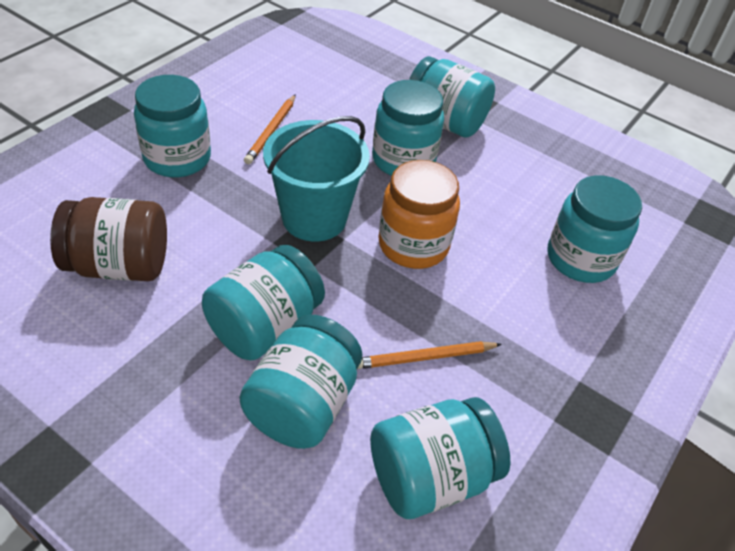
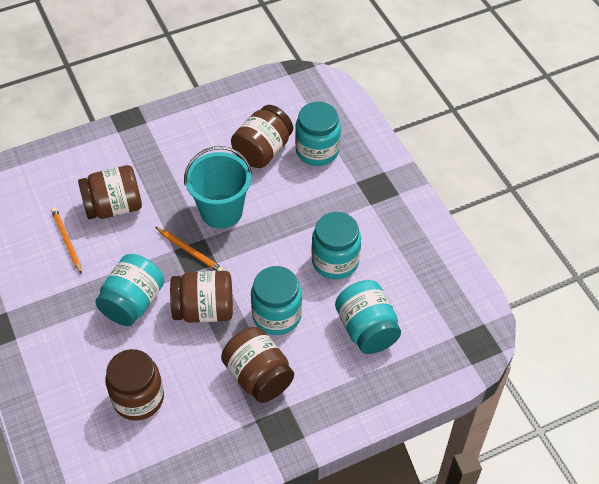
brown jar: 1 -> 5
orange jar: 1 -> 0
turquoise jar: 7 -> 5

